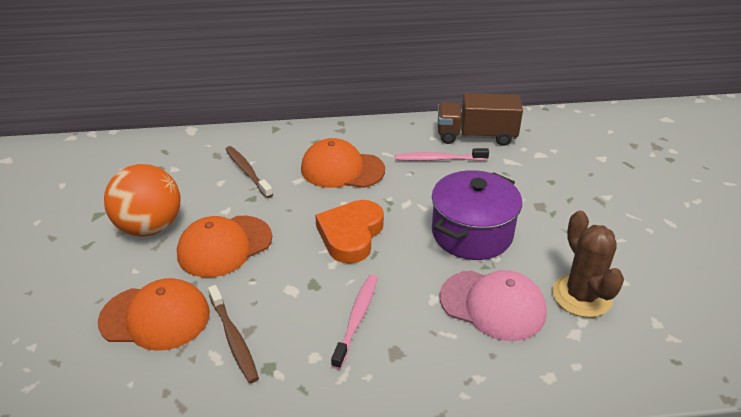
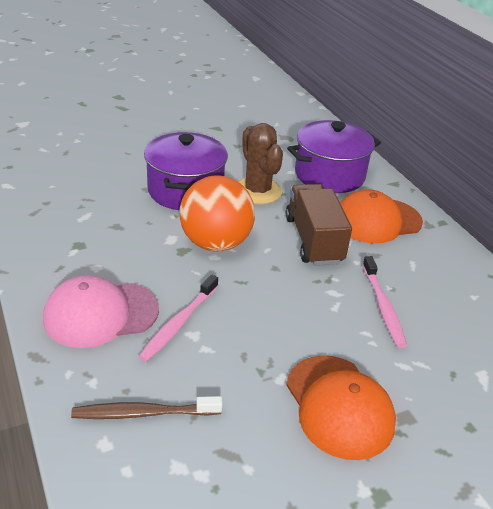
brown toothbrush: 2 -> 1
orange cap: 3 -> 2
orange heart: 1 -> 0
purple pot: 1 -> 2

